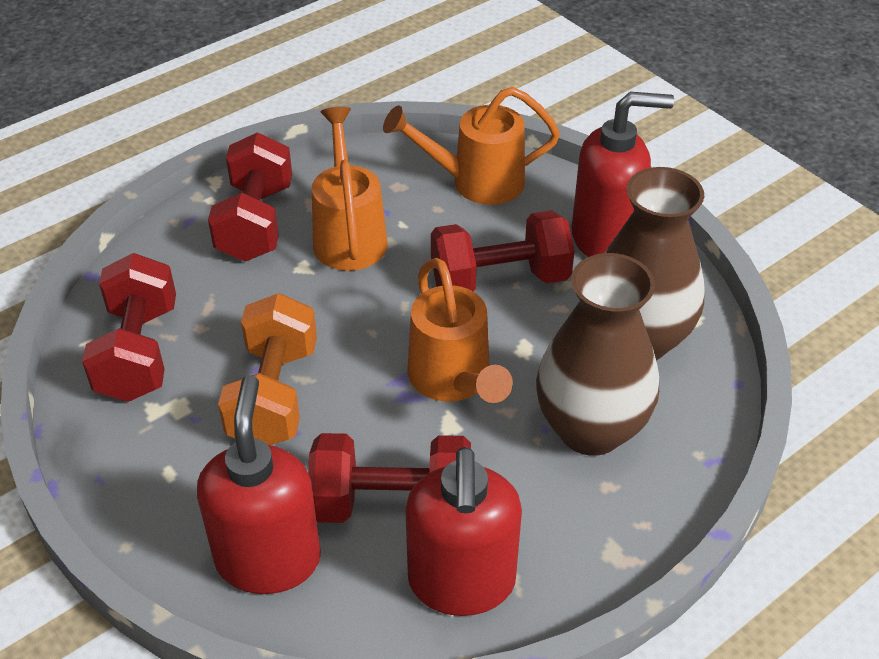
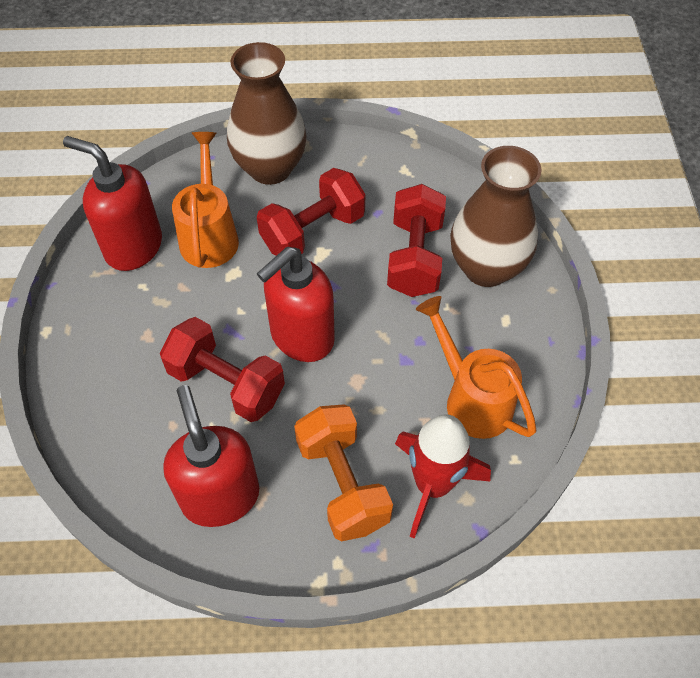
orange watering can: 3 -> 2
red dumbbell: 4 -> 3
red rocket: 0 -> 1

